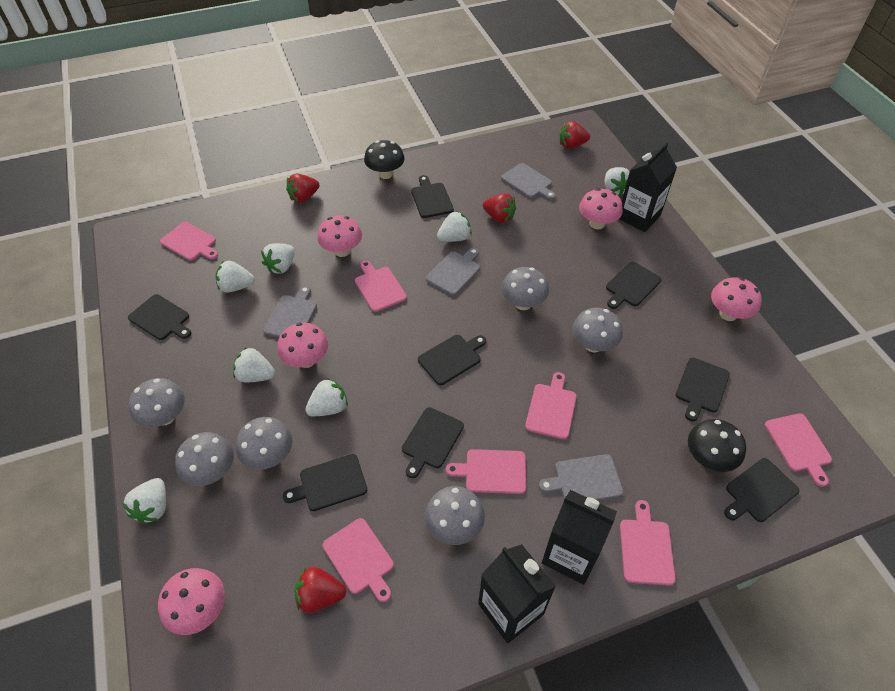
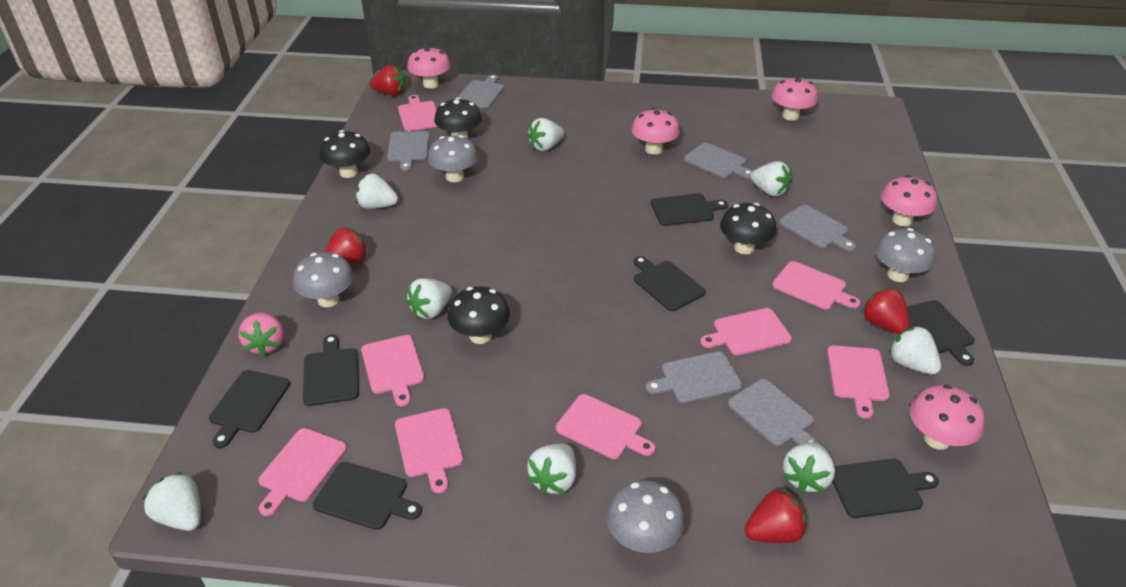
black carton: 3 -> 0
black cutting board: 8 -> 7
black mushroom: 2 -> 4
grey cutting board: 4 -> 6
grey mushroom: 6 -> 4
pink cutting board: 7 -> 8
pink strawberry: 0 -> 1
white strawberry: 7 -> 8

